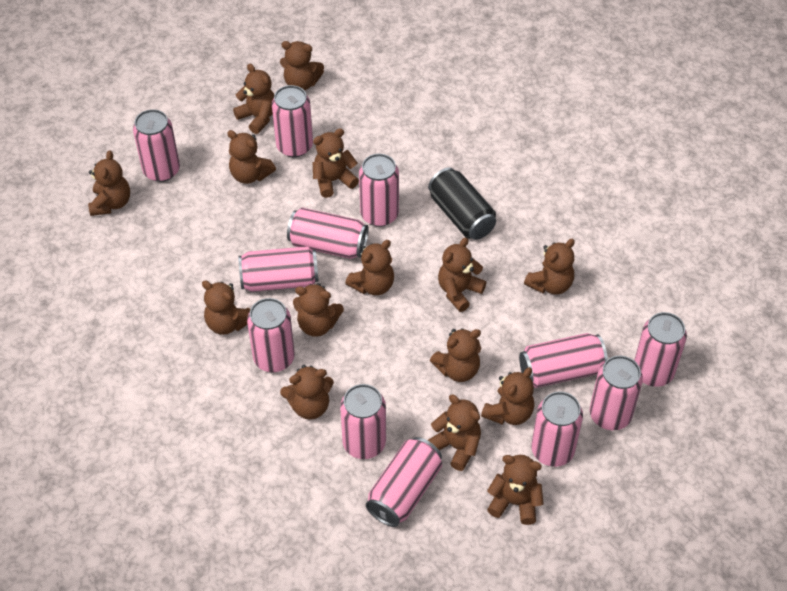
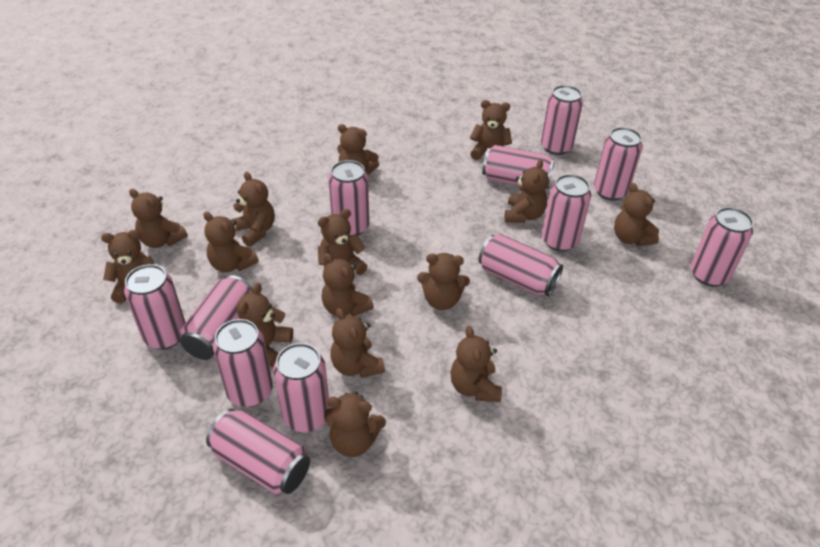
black can: 1 -> 0

